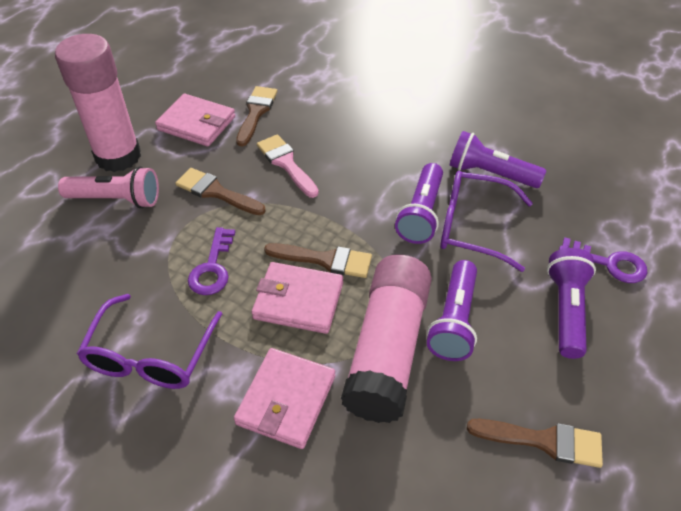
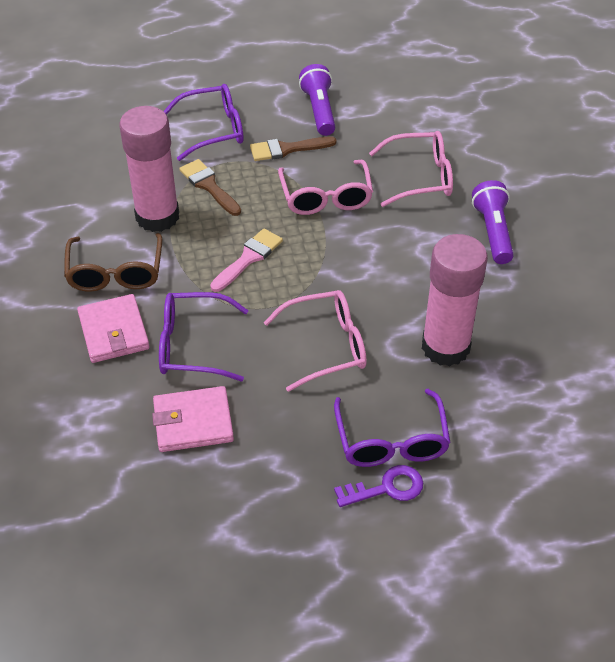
brown brush: 4 -> 2
brown glasses: 0 -> 1
pink flashlight: 1 -> 0
pink glasses: 0 -> 3
pink wallet: 3 -> 2
purple flashlight: 4 -> 2
purple glasses: 2 -> 3
purple key: 2 -> 1

